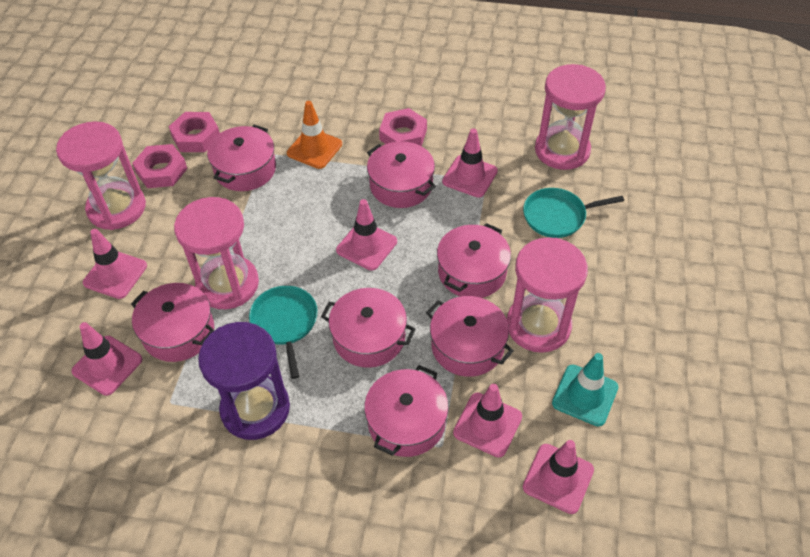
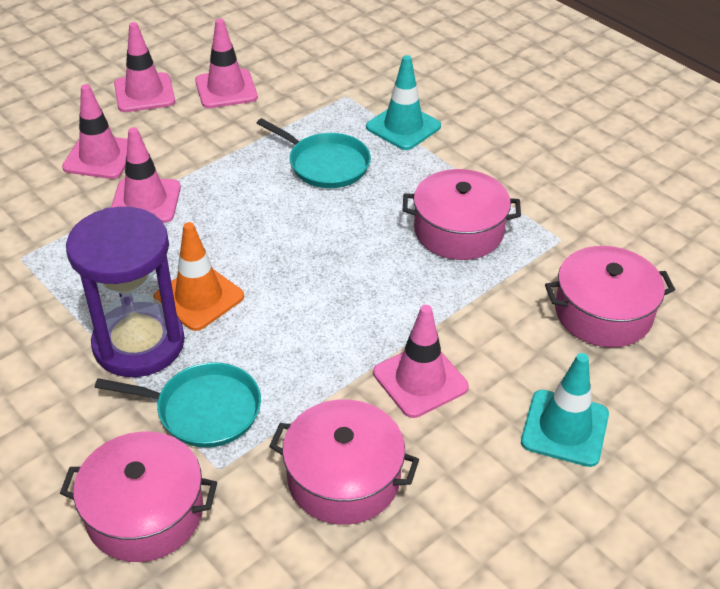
pink hourglass: 4 -> 0
pink nut: 3 -> 0
pink pot: 7 -> 4
pink traffic cone: 6 -> 5
turquoise traffic cone: 1 -> 2

